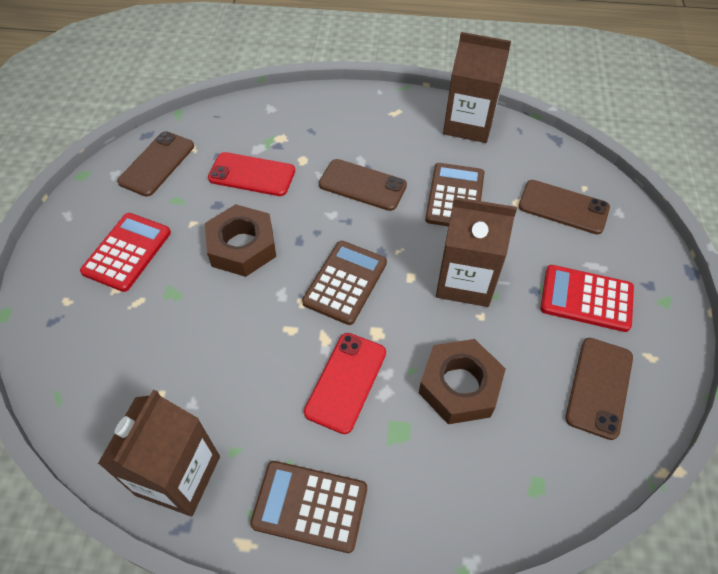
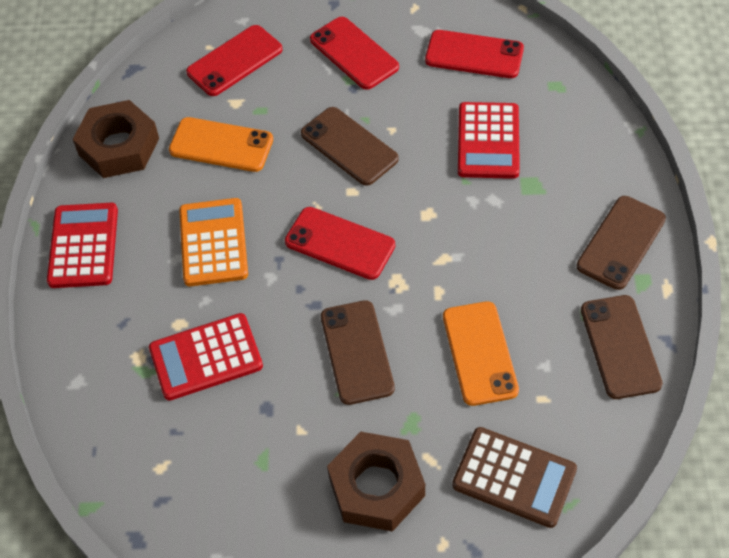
brown calculator: 3 -> 1
brown carton: 3 -> 0
orange calculator: 0 -> 1
orange phone: 0 -> 2
red calculator: 2 -> 3
red phone: 2 -> 4

